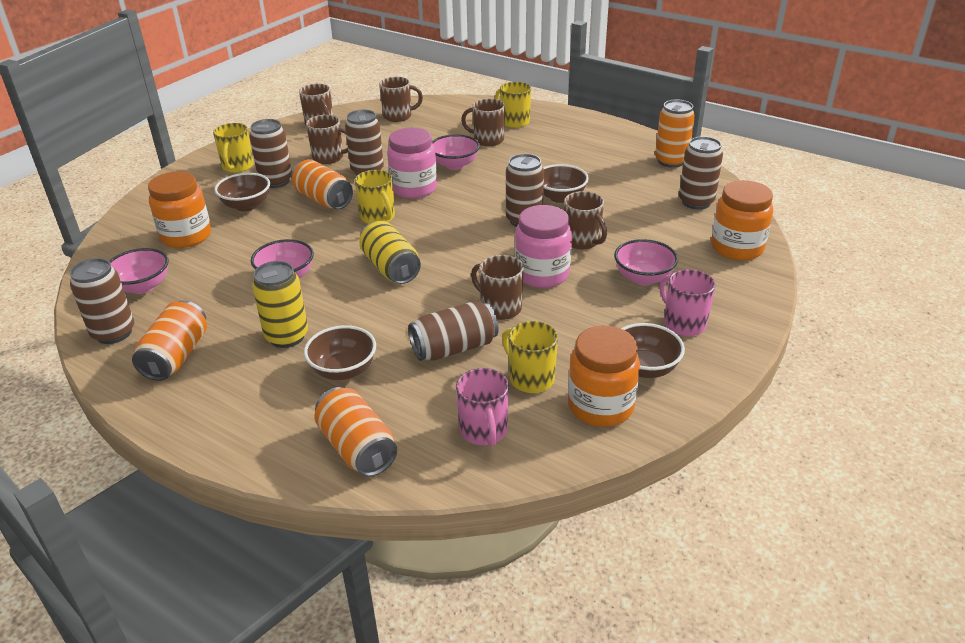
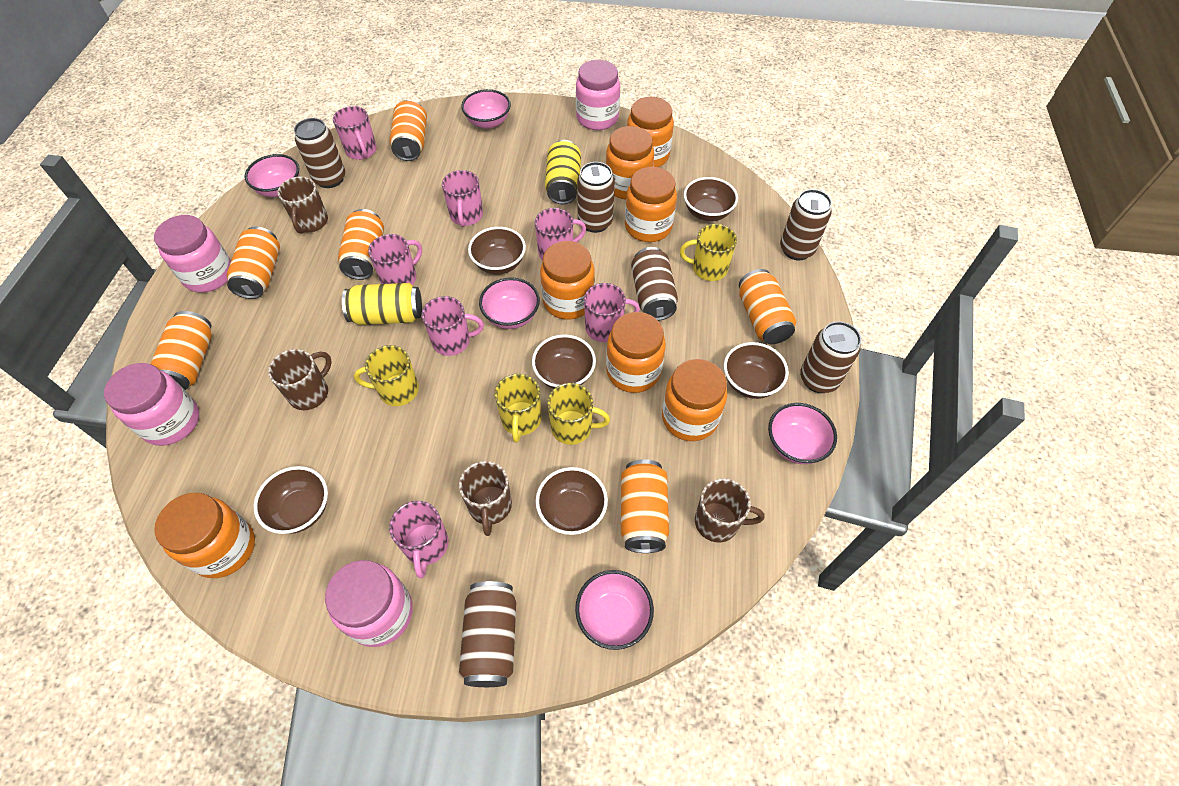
brown bowl: 4 -> 6
brown mug: 6 -> 4
orange can: 4 -> 6
orange jar: 3 -> 7
pink bowl: 4 -> 5
pink jar: 2 -> 4
pink mug: 2 -> 7

